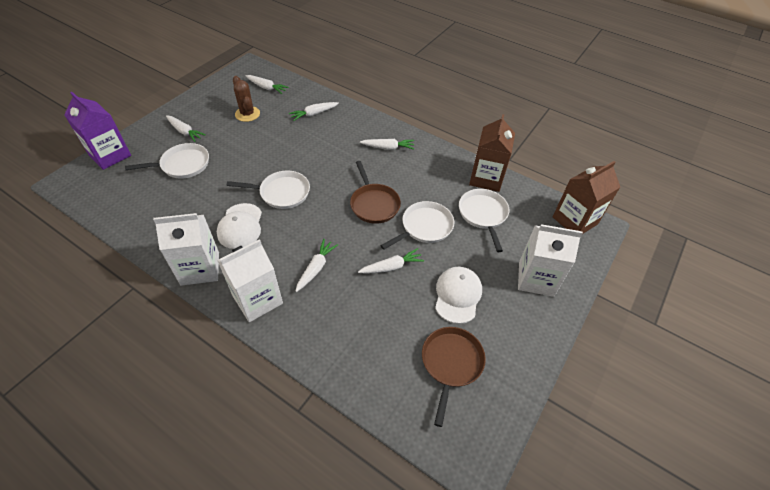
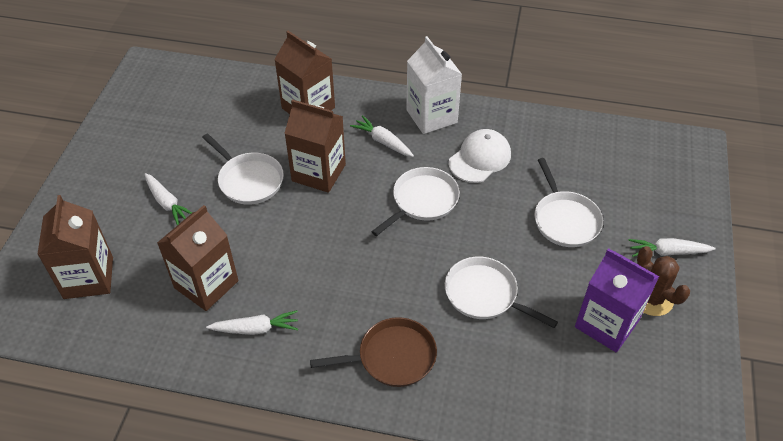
brown carton: 2 -> 4
brown pan: 2 -> 1
white cap: 2 -> 1
white carrot: 6 -> 4
white carton: 3 -> 1

